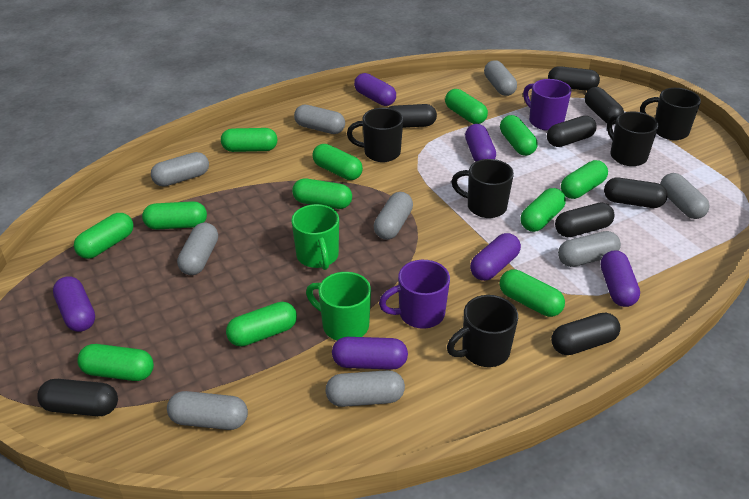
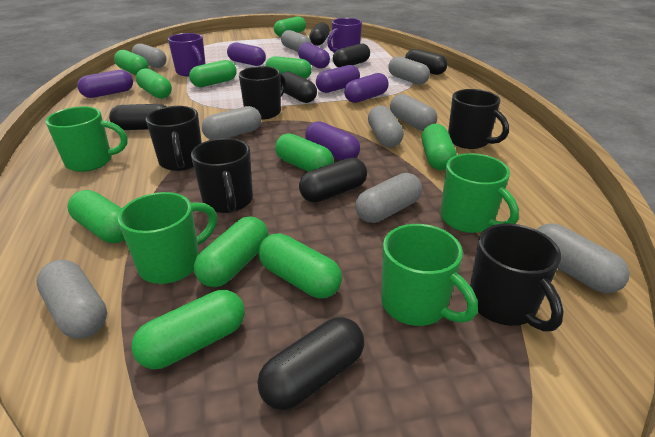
black capsule: 8 -> 7
green capsule: 12 -> 11
green mug: 2 -> 4

